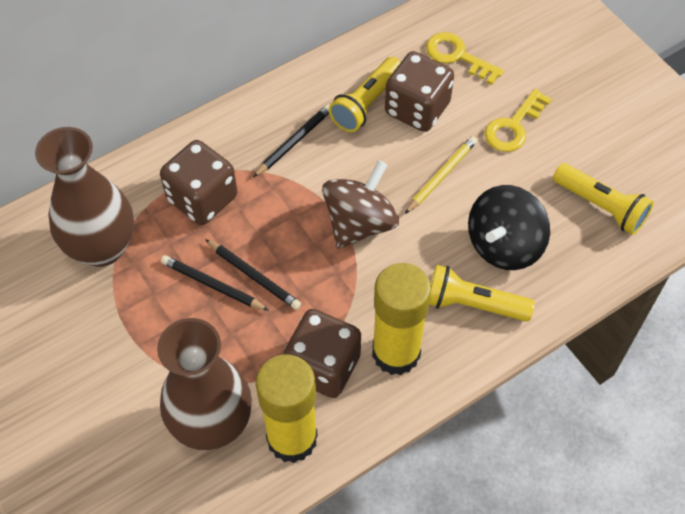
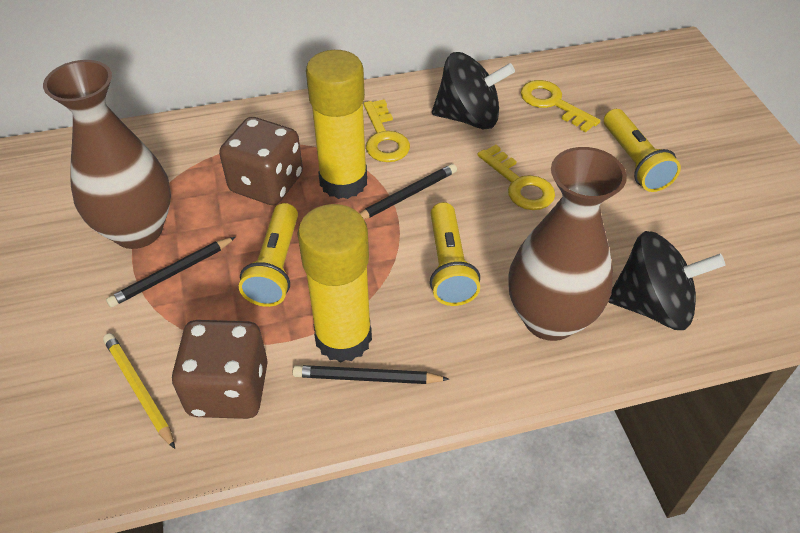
black spinning top: 1 -> 2
brown dice: 3 -> 2
brown spinning top: 1 -> 0
yellow key: 2 -> 3

